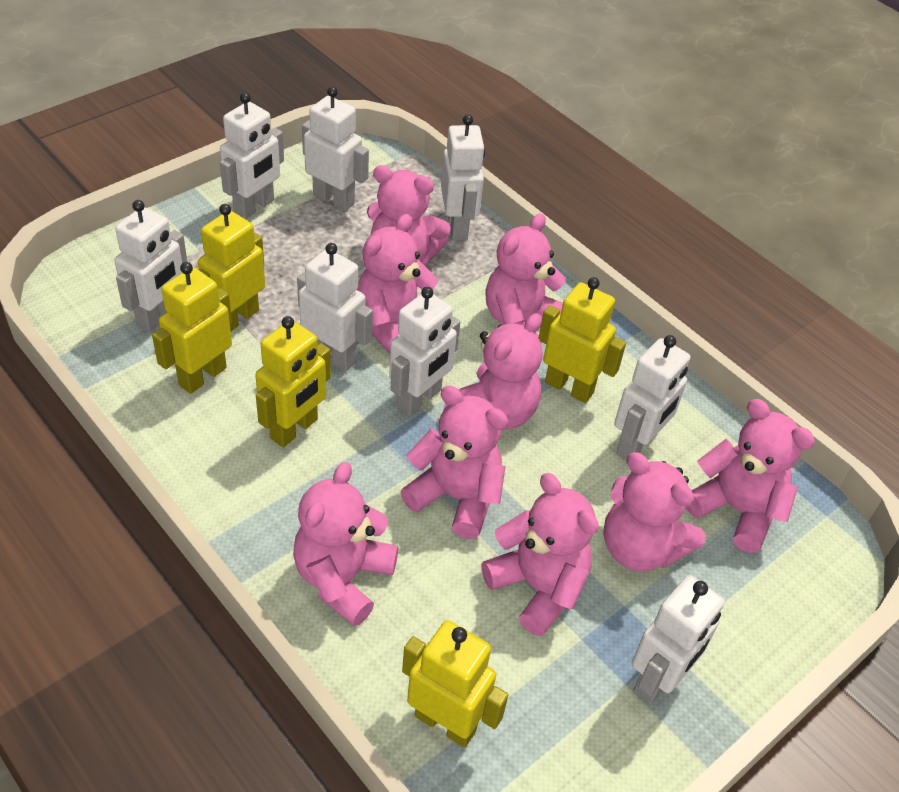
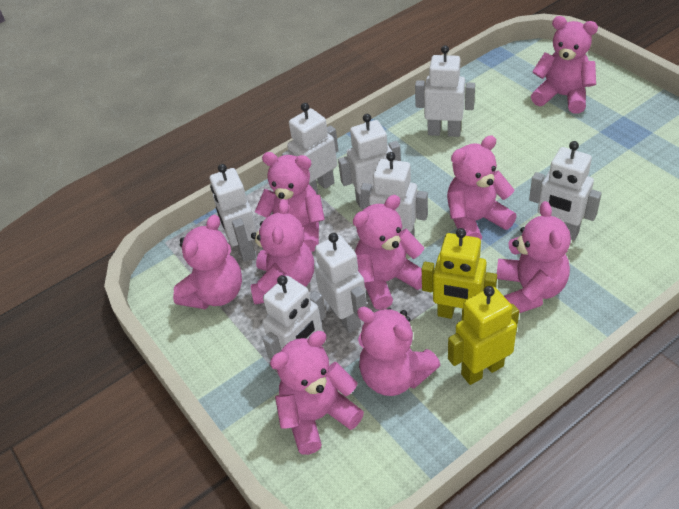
yellow robot: 5 -> 2

